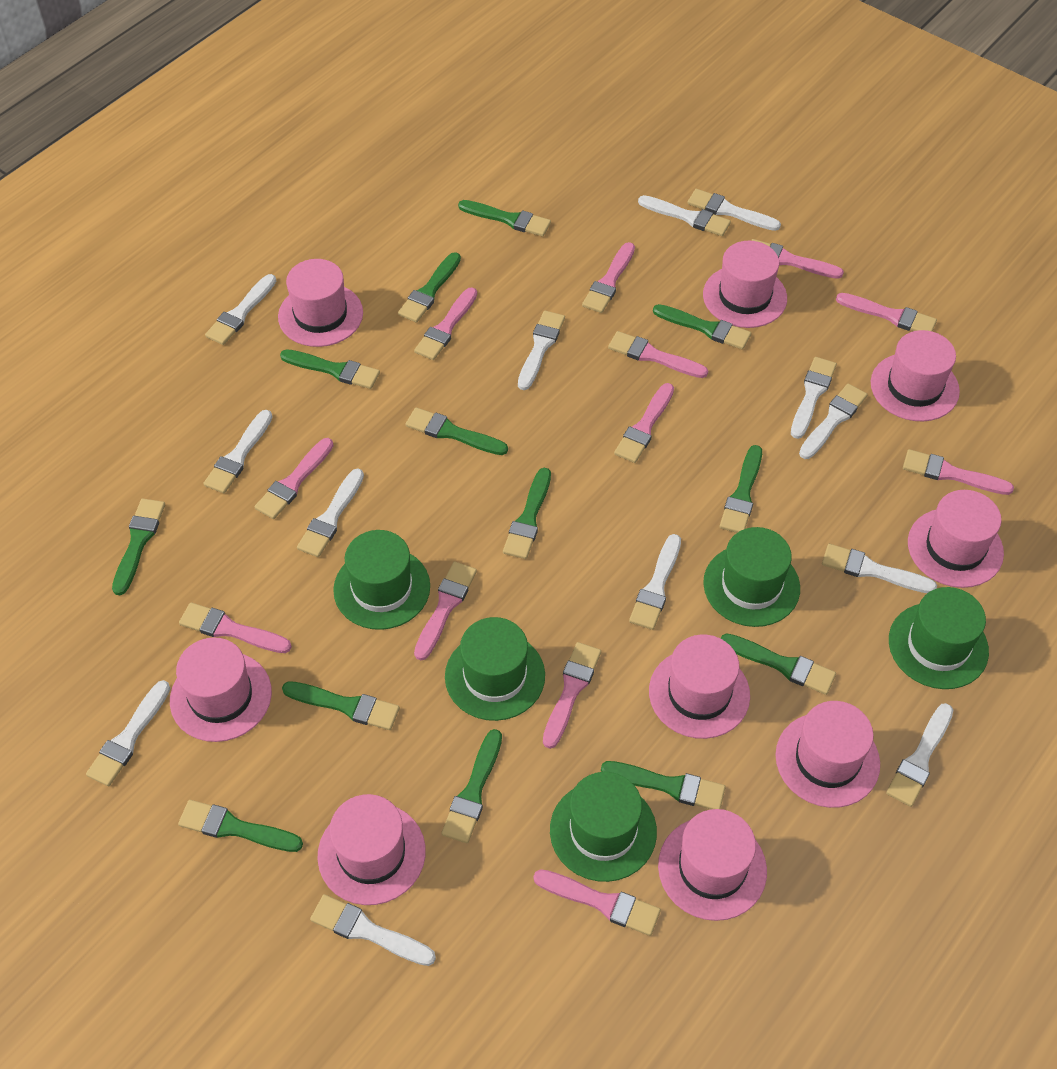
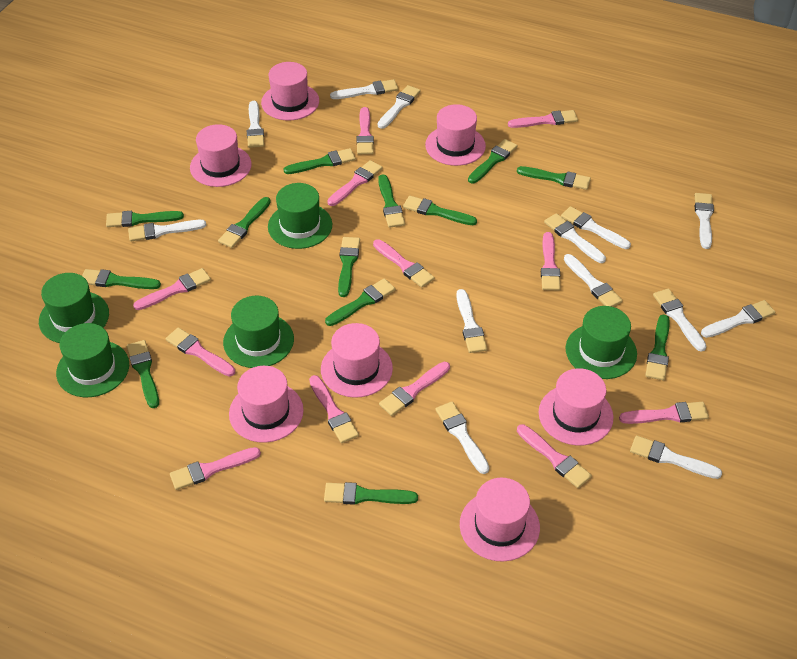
pink hat: 9 -> 7

